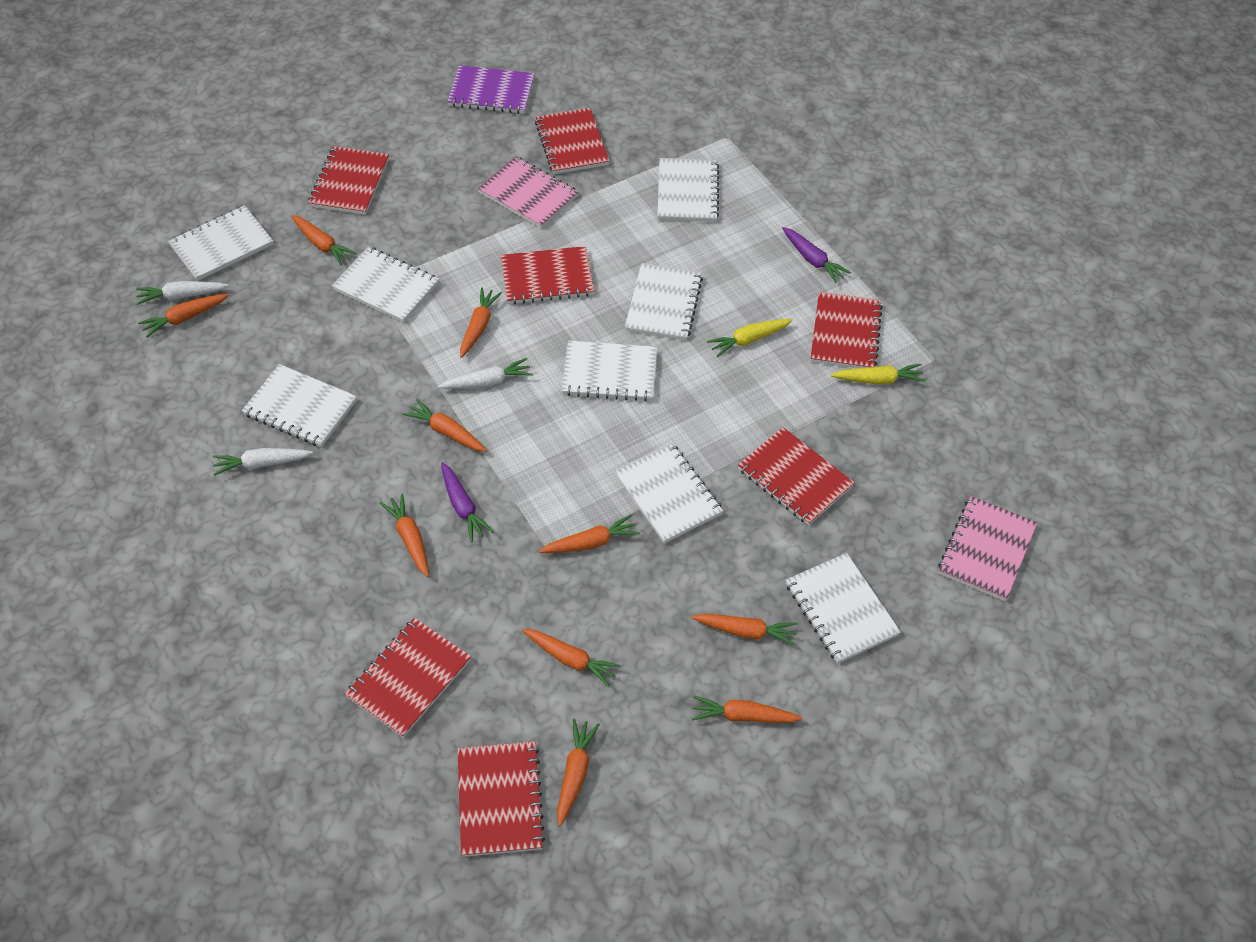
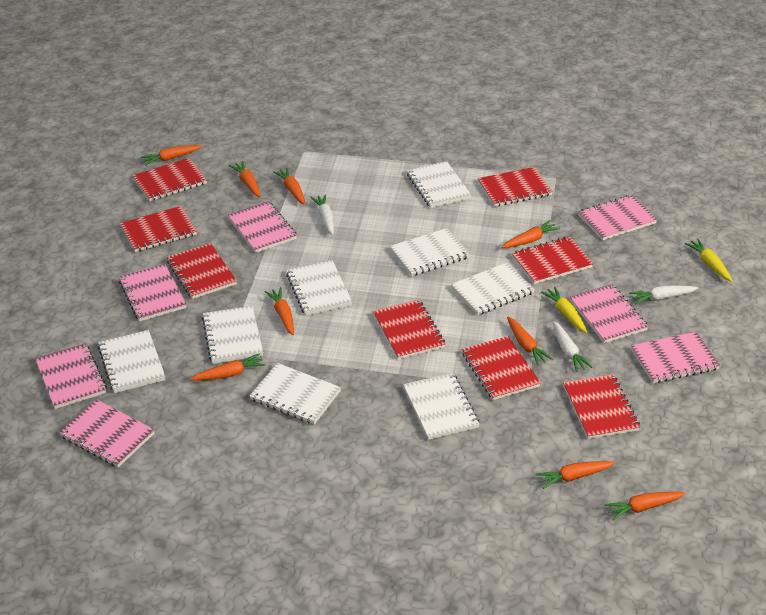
orange carrot: 10 -> 9
pink notebook: 2 -> 7
purple carrot: 2 -> 0
purple notebook: 1 -> 0
red notebook: 7 -> 8

